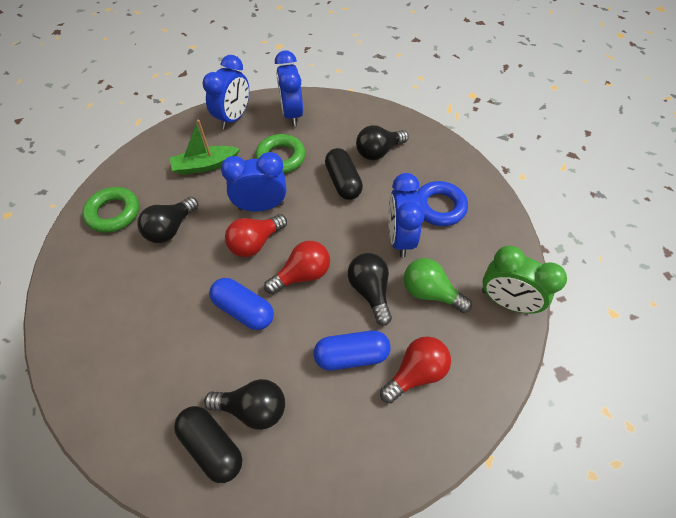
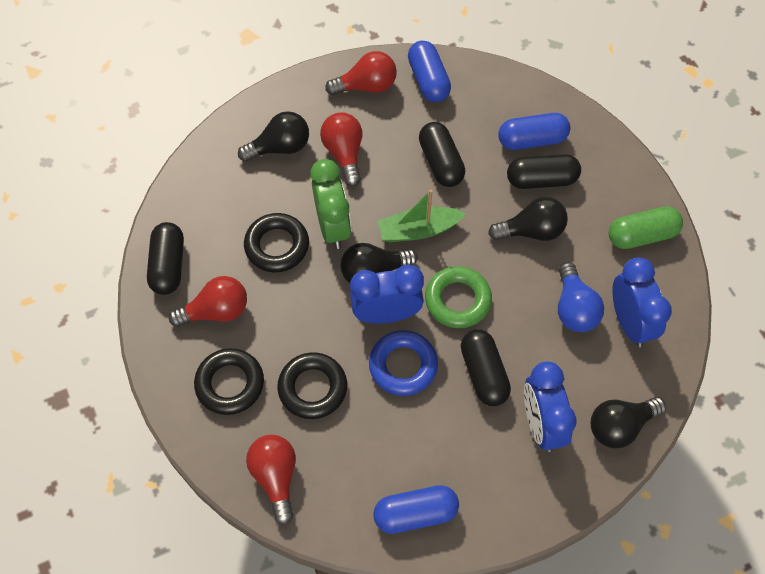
black capsule: 2 -> 4
black ring: 0 -> 3
blue capsule: 2 -> 3
blue clock: 4 -> 3
blue light bulb: 0 -> 1
green capsule: 0 -> 1
green light bulb: 1 -> 0
green ring: 2 -> 1
red light bulb: 3 -> 4

